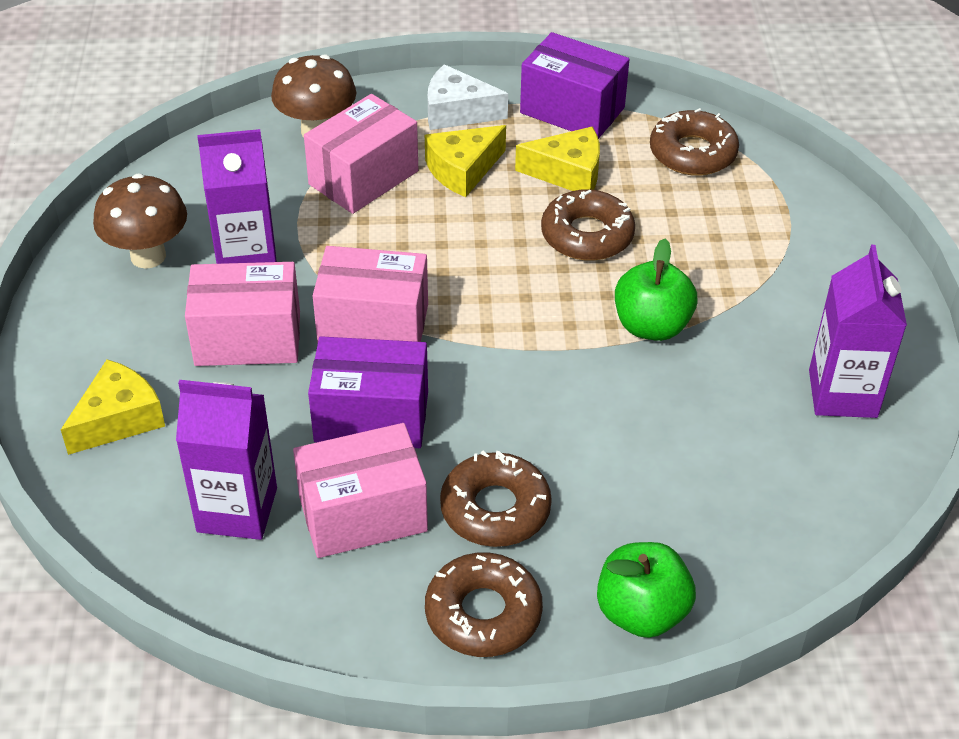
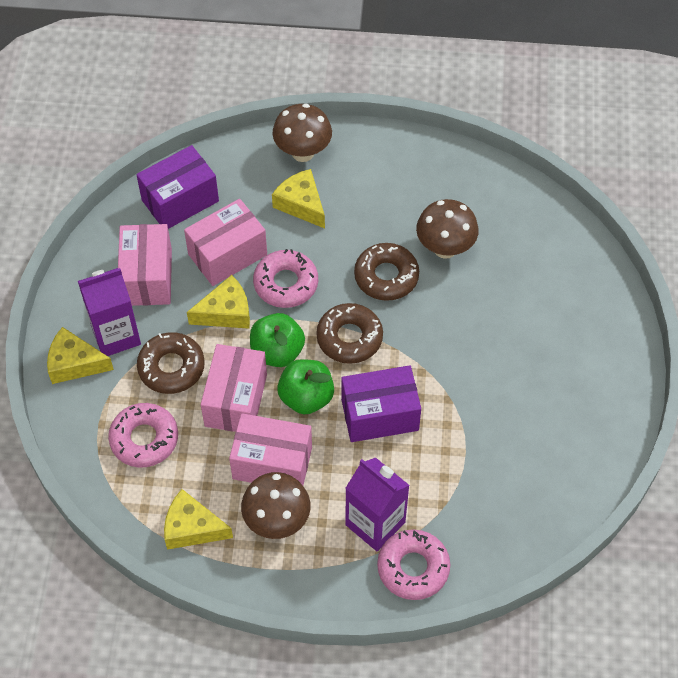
brown donut: 4 -> 3
brown mushroom: 2 -> 3
pink donut: 0 -> 3
purple carton: 3 -> 2
white cheese: 1 -> 0
yellow cheese: 3 -> 4

